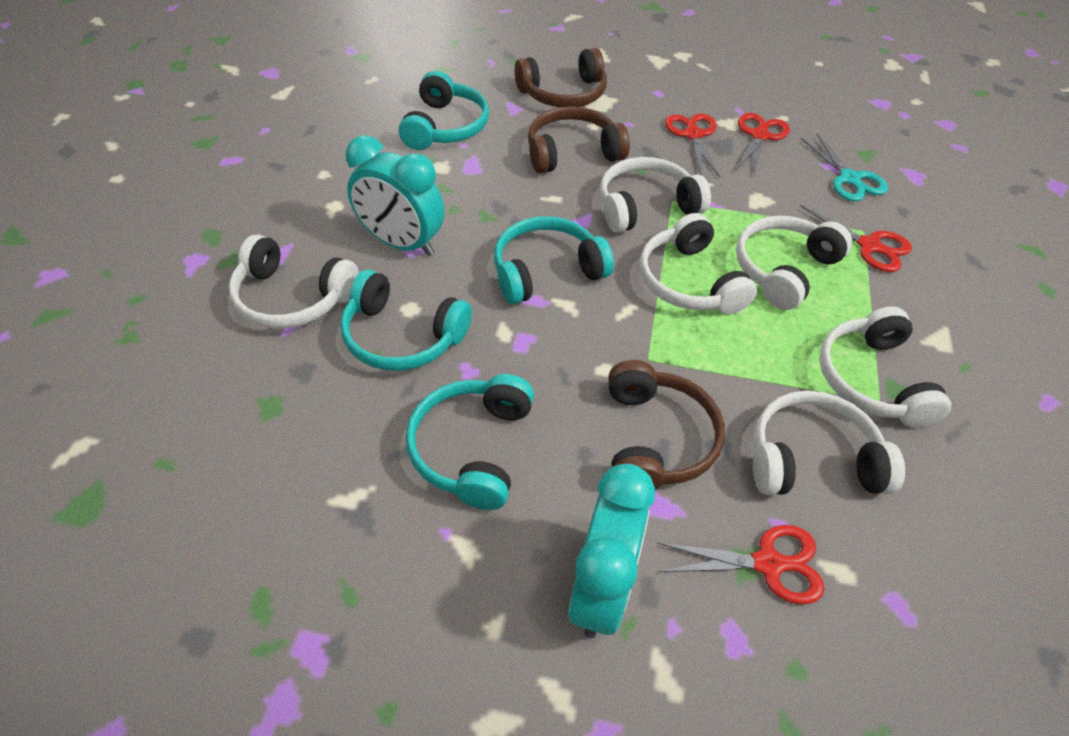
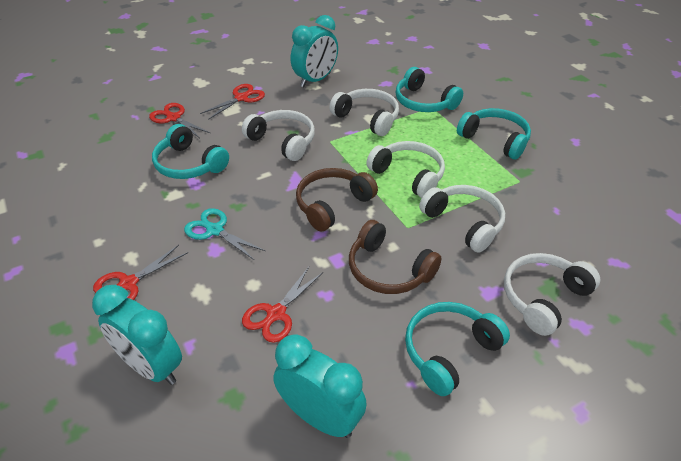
brown headphones: 3 -> 2
turquoise clock: 2 -> 3
white headphones: 6 -> 5

